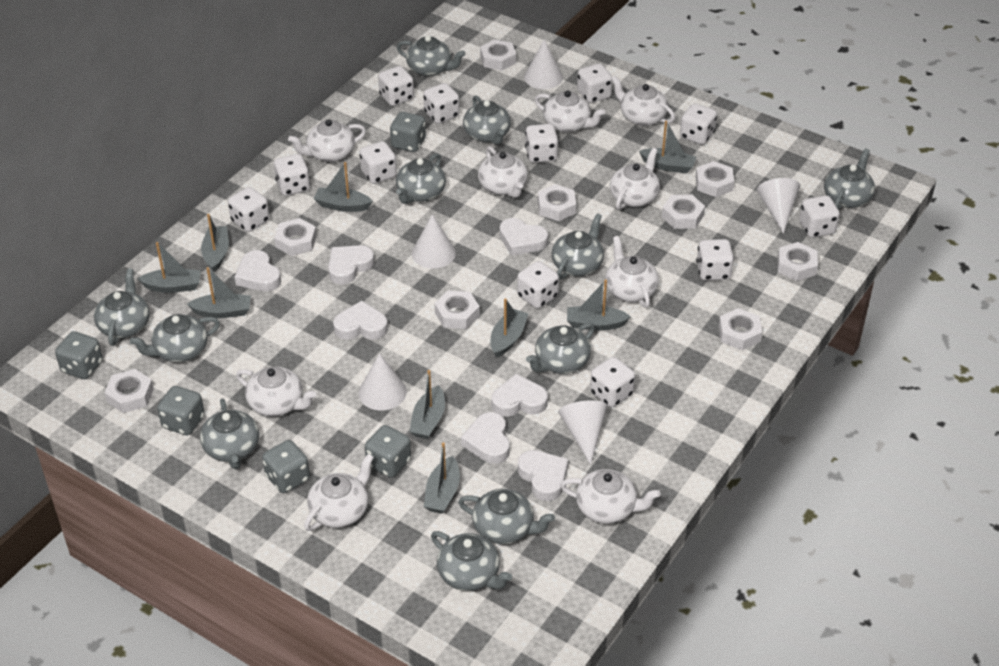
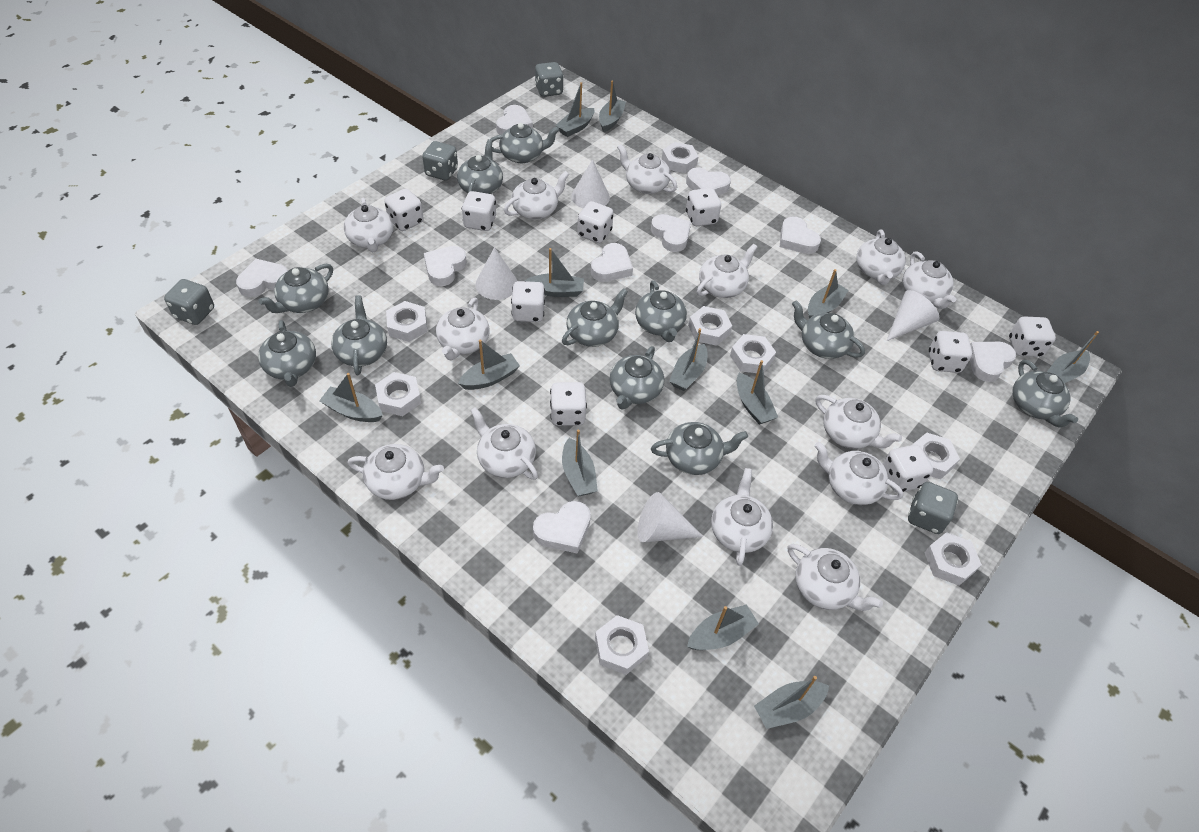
grey boat: 9 -> 12
grey dice: 5 -> 4
white cone: 5 -> 4
white dice: 12 -> 9
white heart: 7 -> 9
white nut: 9 -> 8
white teapot: 9 -> 13

